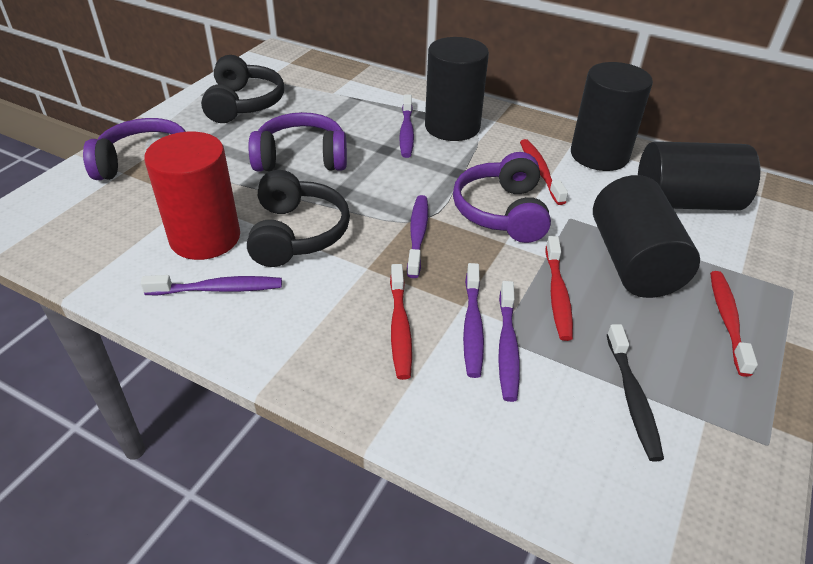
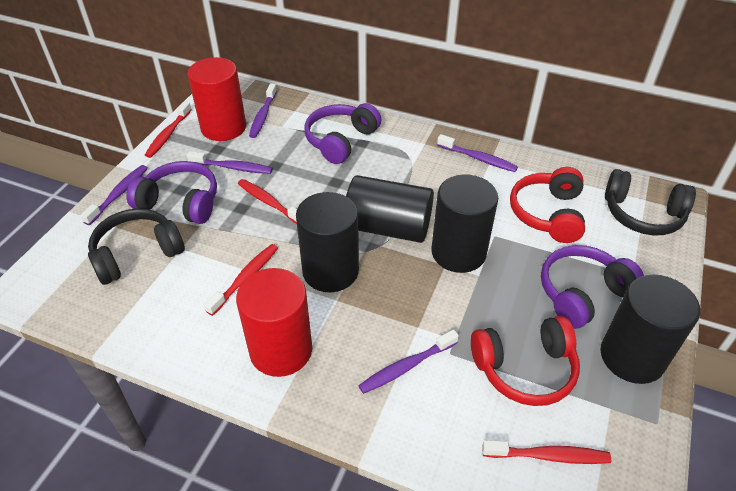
black toothbrush: 1 -> 0
red cylinder: 1 -> 2
red headphones: 0 -> 2

